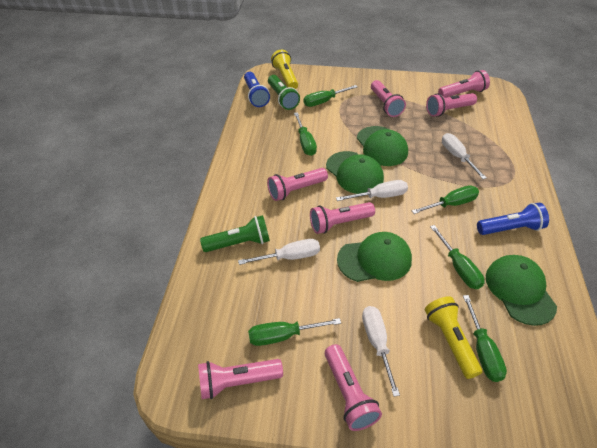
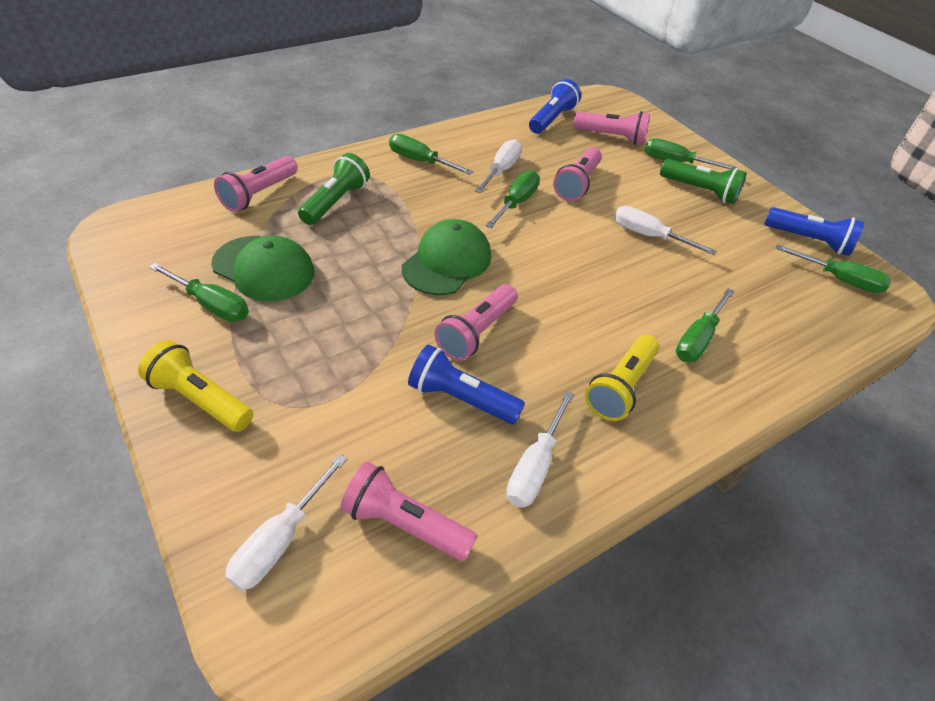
blue flashlight: 2 -> 3
green cap: 4 -> 2
pink flashlight: 7 -> 5

